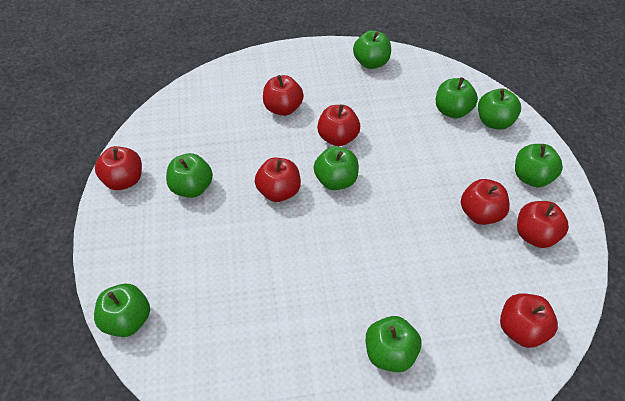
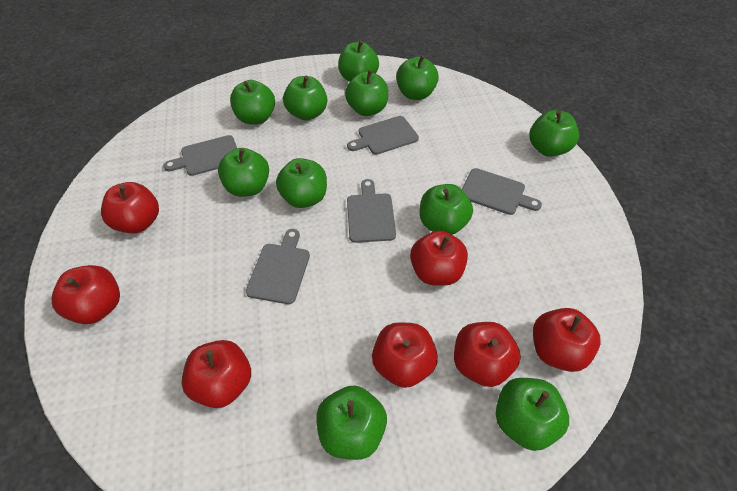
green apple: 8 -> 11
grey cutting board: 0 -> 5

